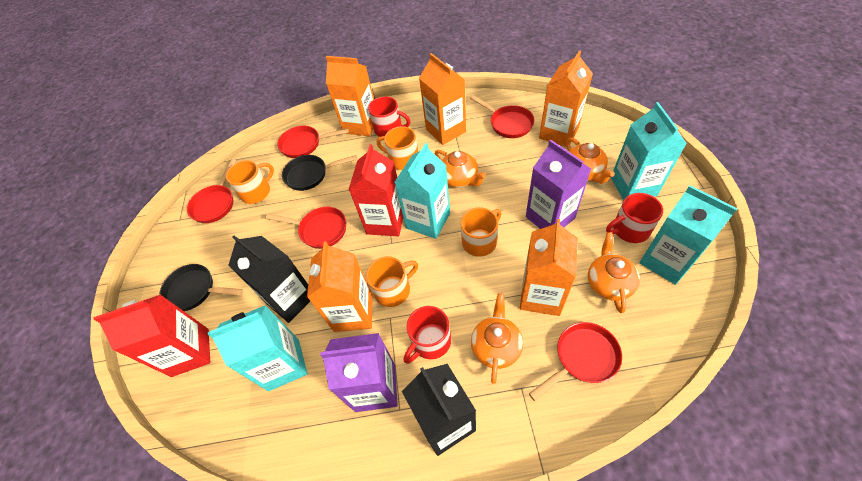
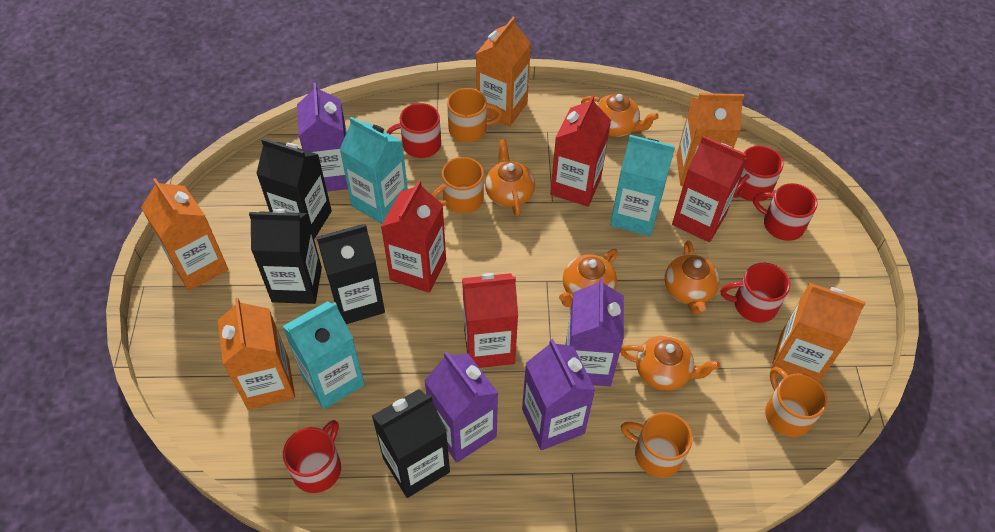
black carton: 2 -> 4
black pan: 2 -> 0
orange teapot: 4 -> 5
purple carton: 2 -> 4
red carton: 2 -> 4
red mug: 3 -> 5
red pan: 5 -> 0
turquoise carton: 4 -> 3

